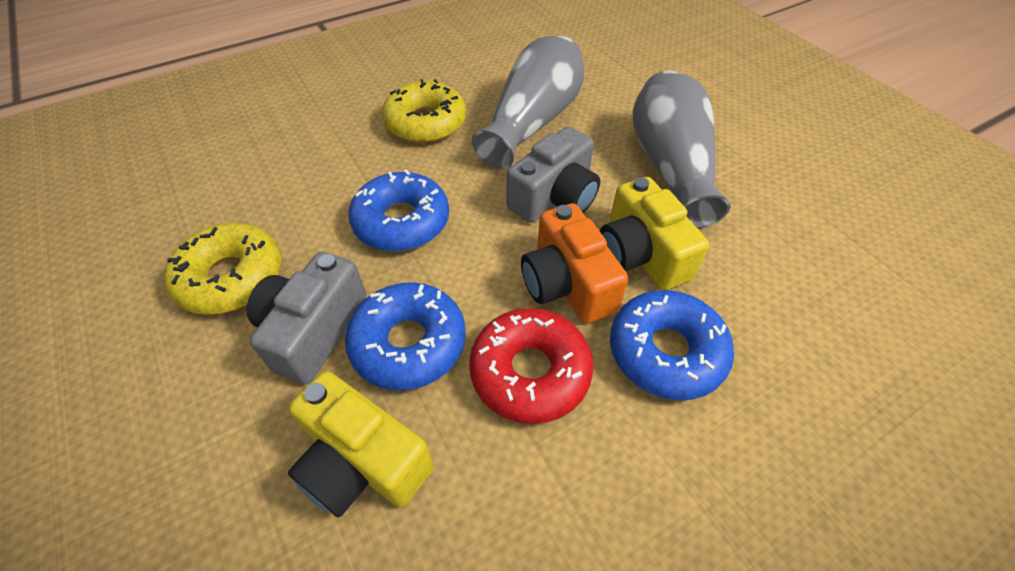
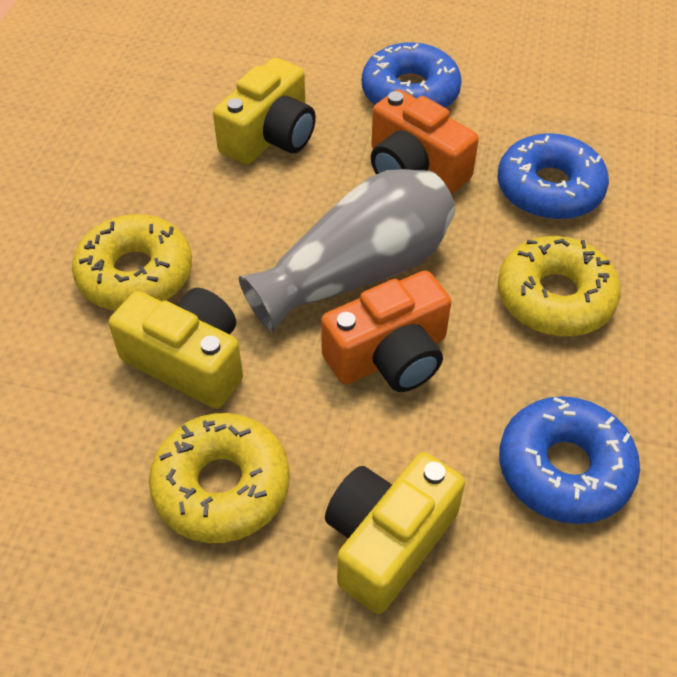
grey camera: 2 -> 0
grey vase: 2 -> 1
orange camera: 1 -> 2
red donut: 1 -> 0
yellow camera: 2 -> 3
yellow donut: 2 -> 3

